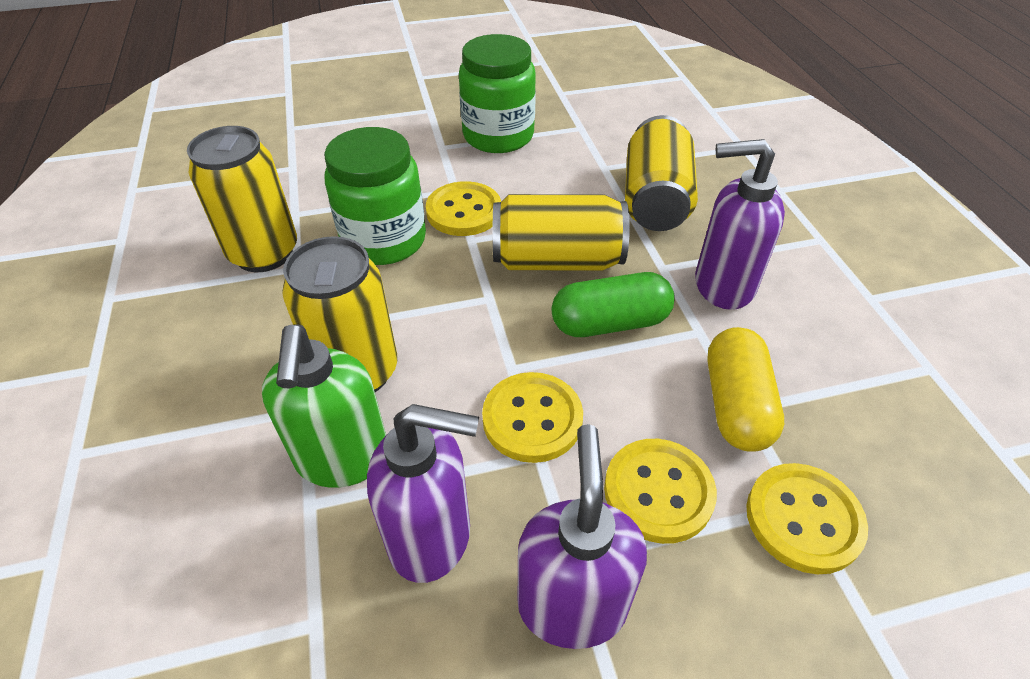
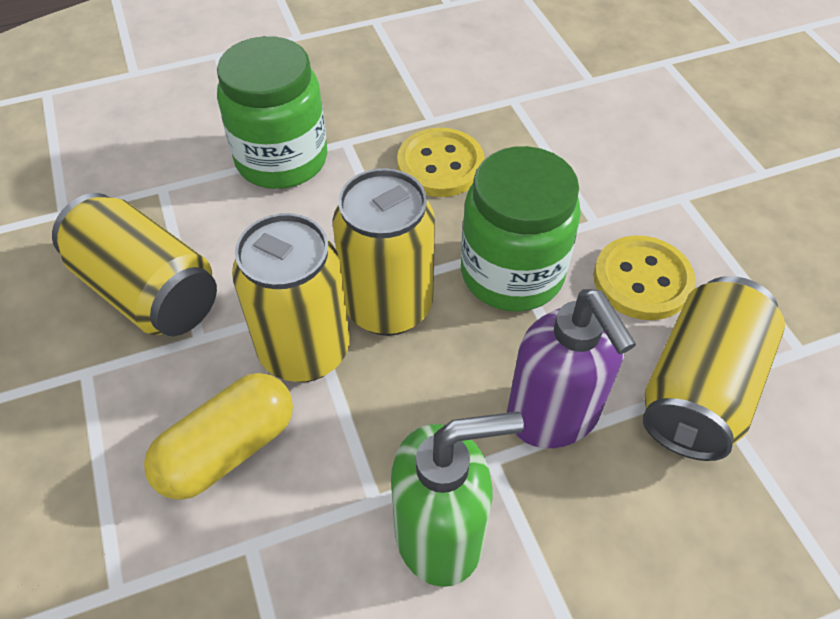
green capsule: 1 -> 0
purple soap dispenser: 3 -> 1
yellow button: 4 -> 2

